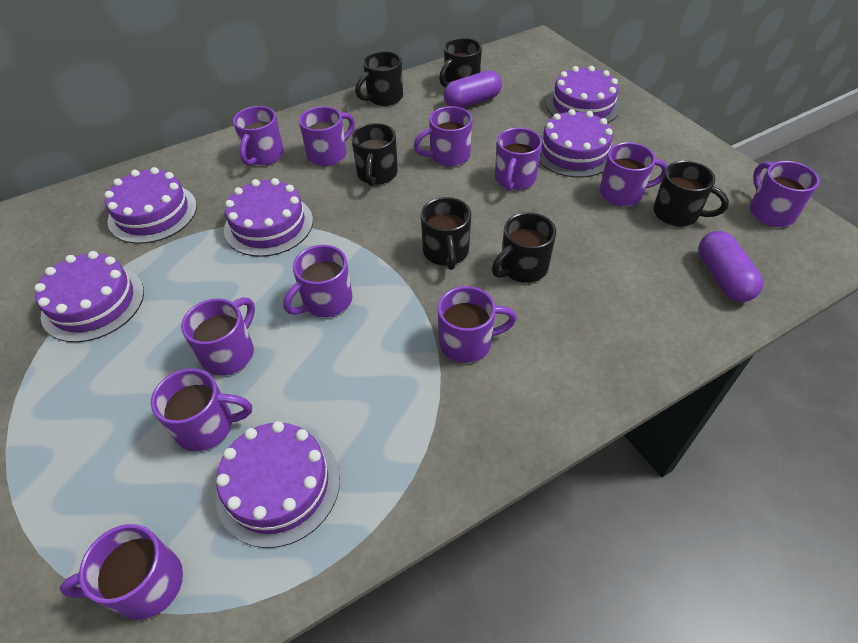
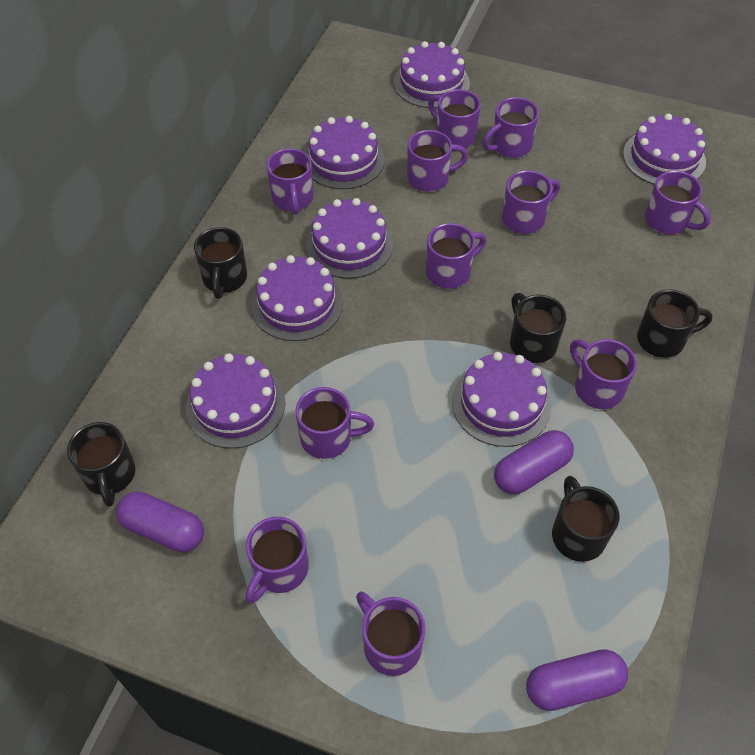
black mug: 6 -> 5
purple cake: 6 -> 7
purple capsule: 2 -> 3

